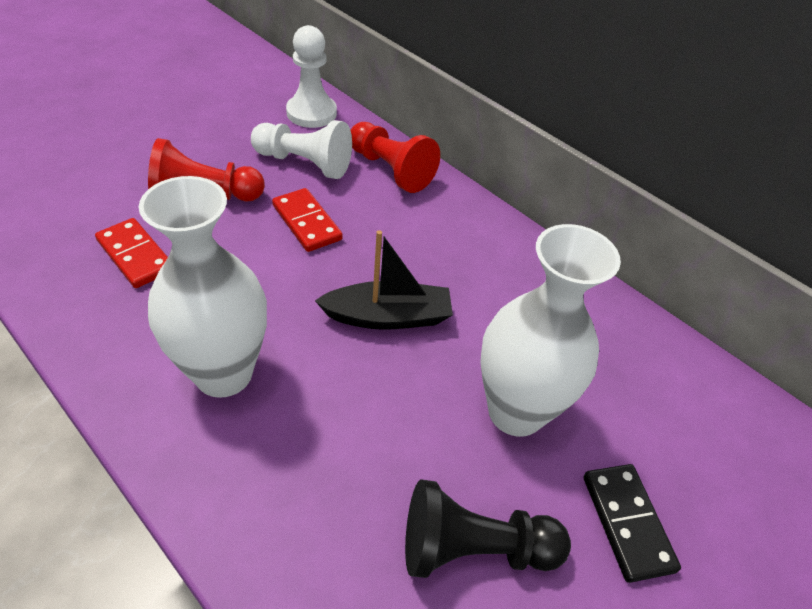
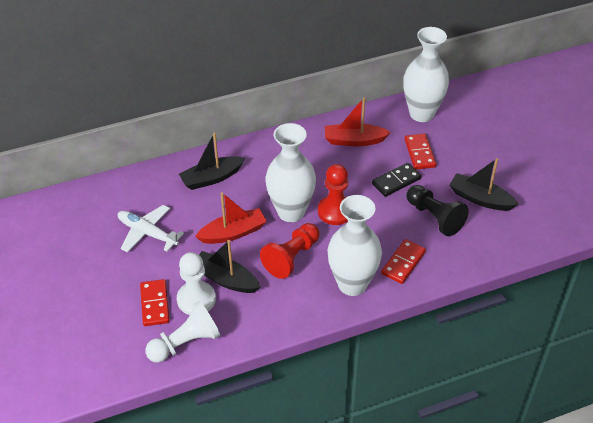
black boat: 1 -> 3
red boat: 0 -> 2
red domino: 2 -> 3
white plane: 0 -> 1
white vase: 2 -> 3

